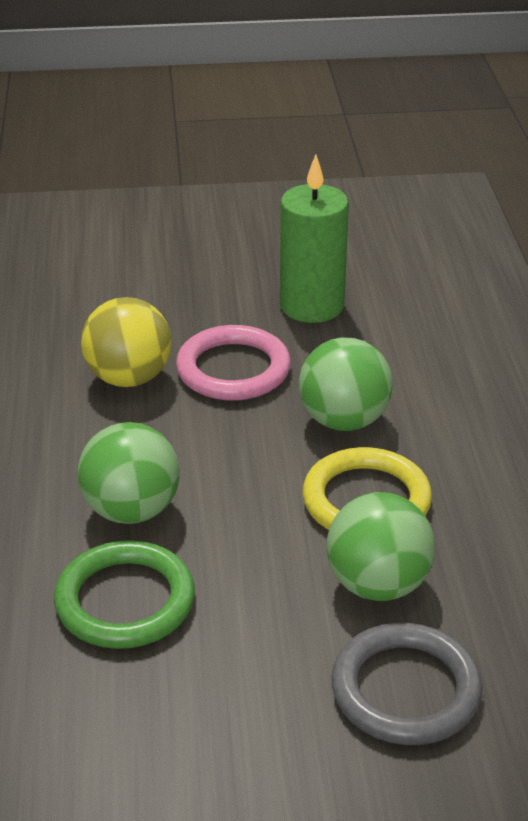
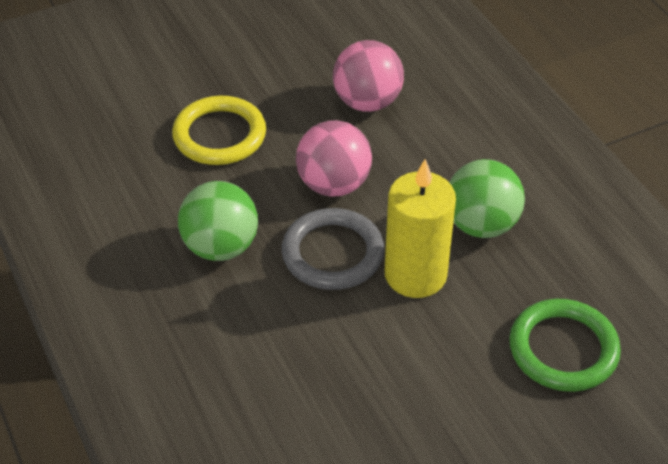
green ball: 3 -> 2
green candle: 1 -> 0
pink ball: 0 -> 2
pink ring: 1 -> 0
yellow ball: 1 -> 0
yellow candle: 0 -> 1

